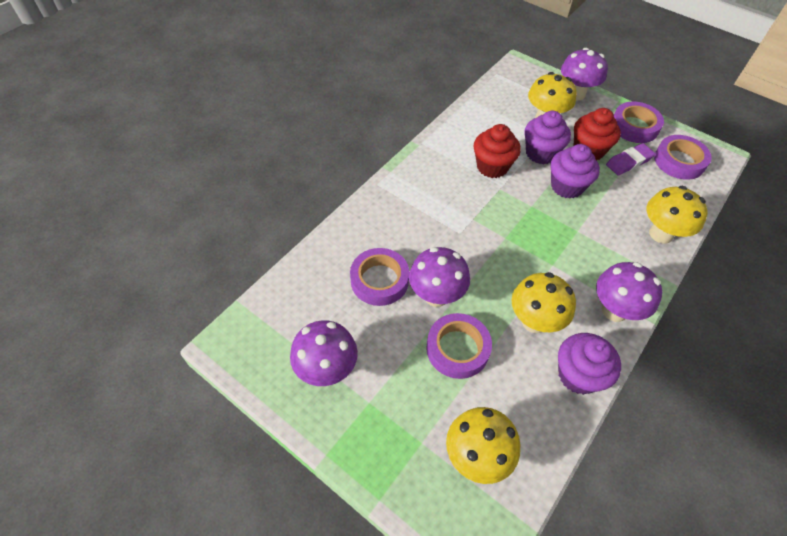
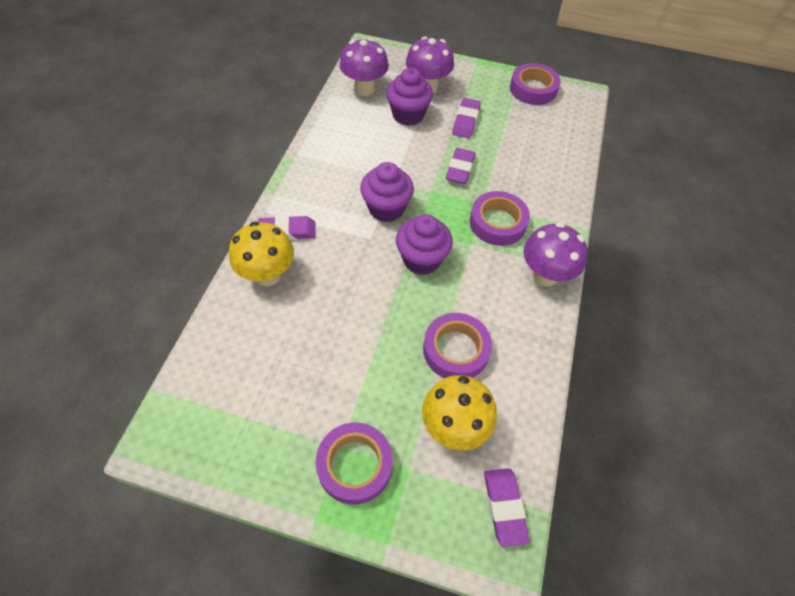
purple eraser: 1 -> 4
purple mushroom: 4 -> 3
red cupcake: 2 -> 0
yellow mushroom: 4 -> 2

